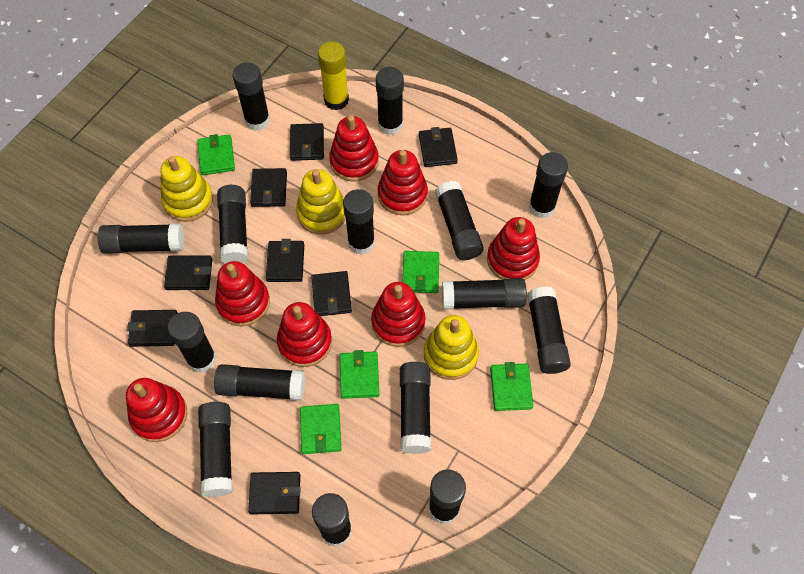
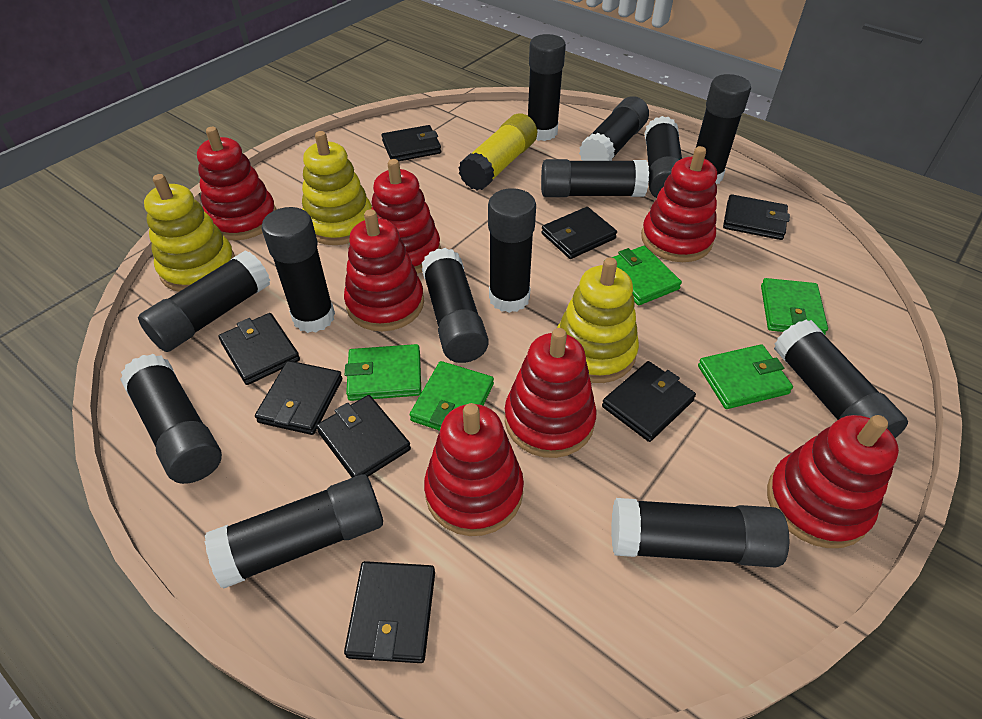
black glue stick: 15 -> 13

